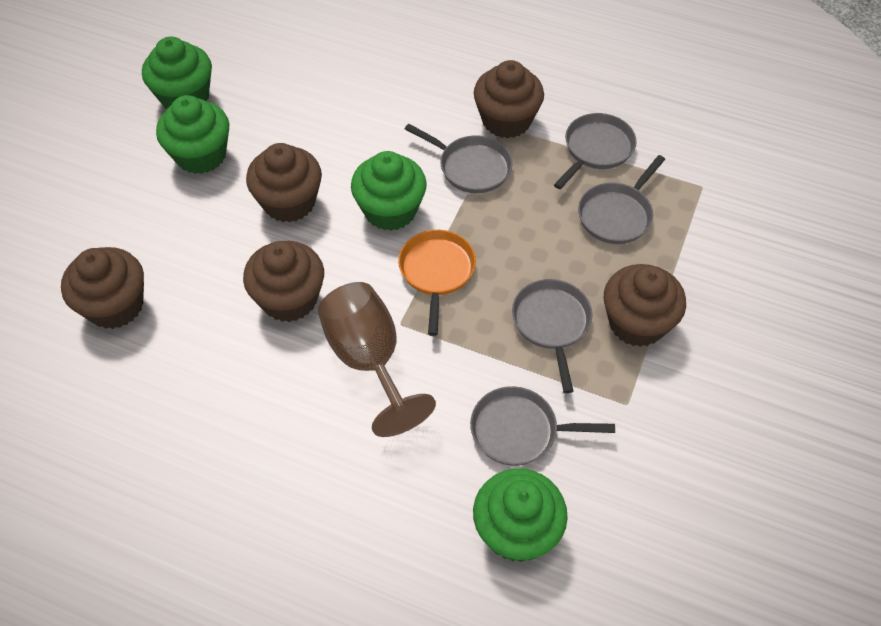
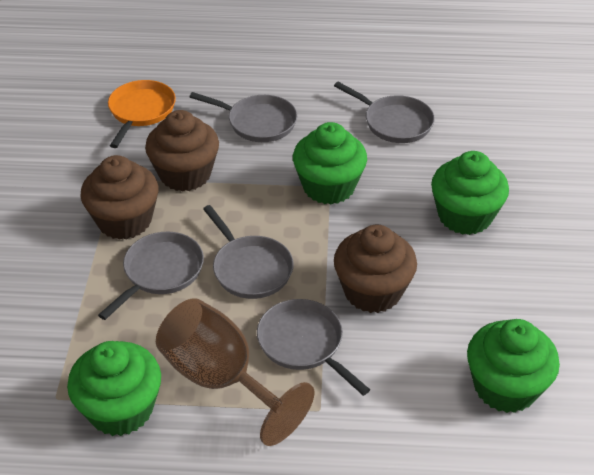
brown cupcake: 5 -> 3

